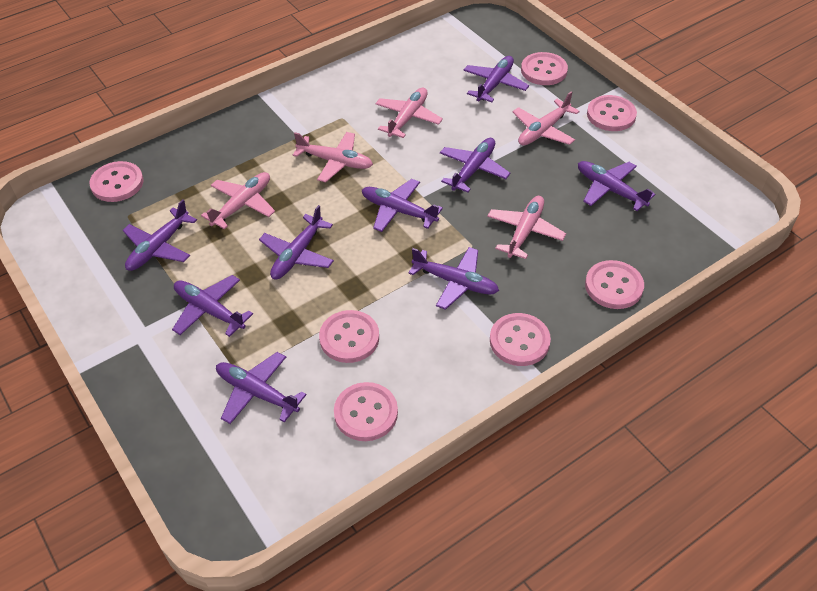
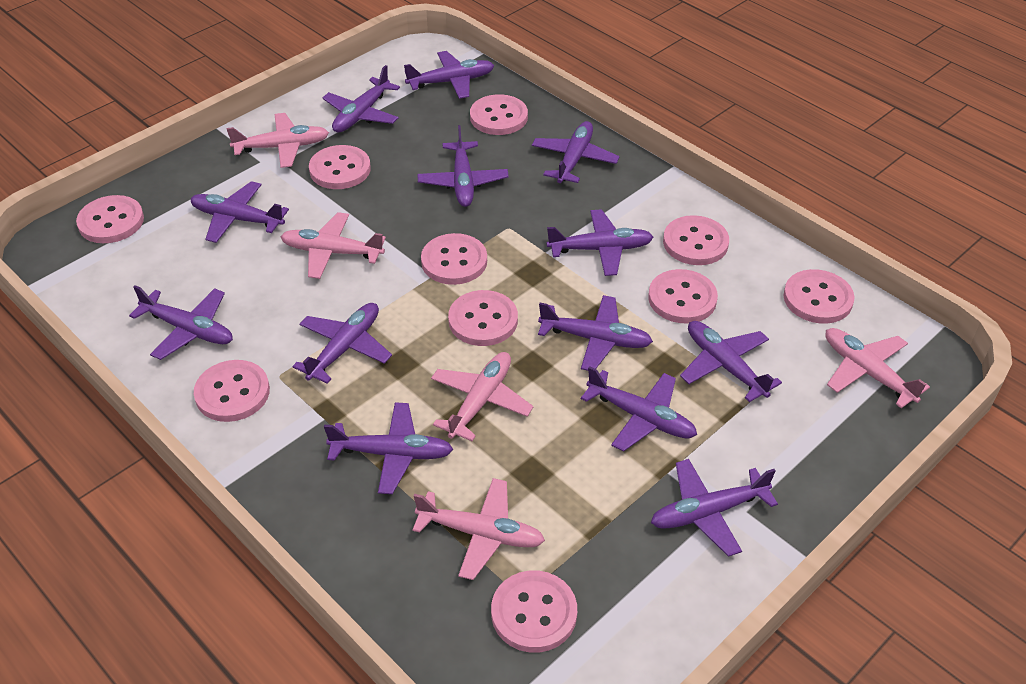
pink button: 7 -> 10
purple plane: 9 -> 13

